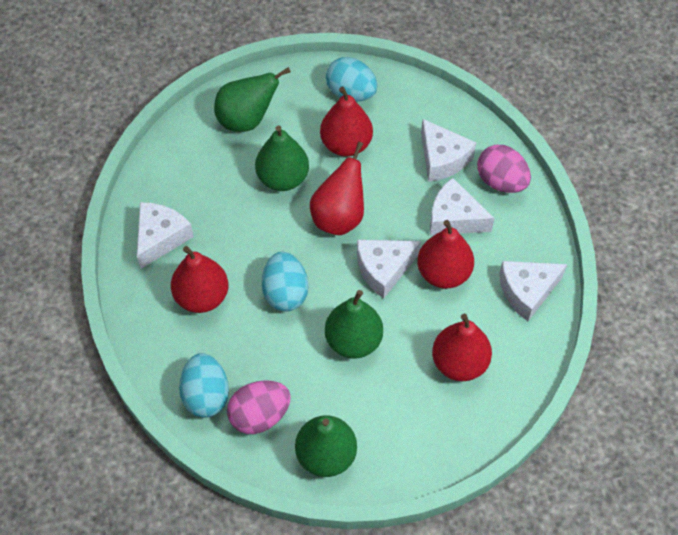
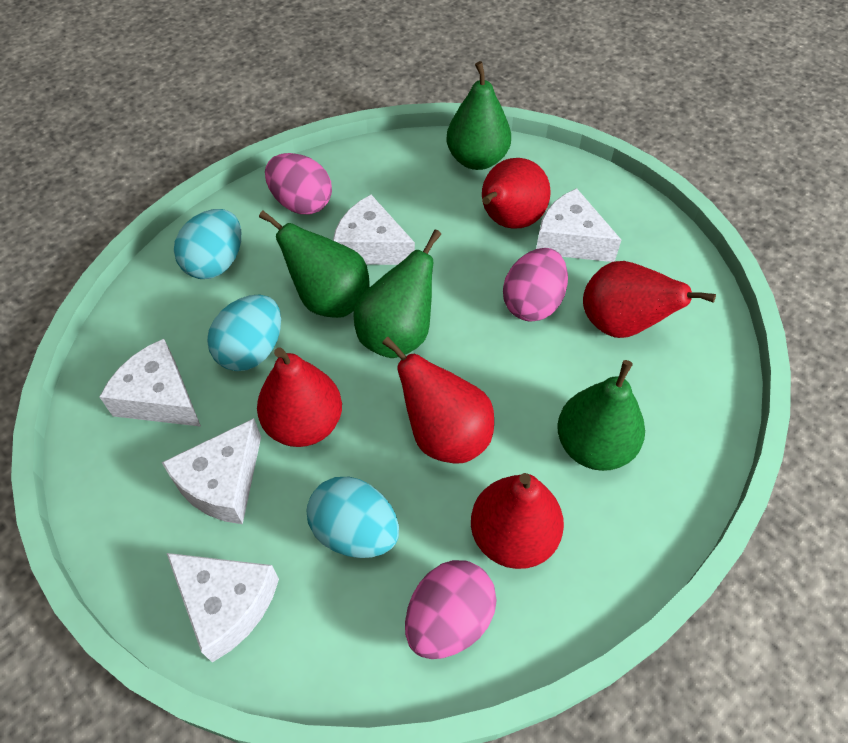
pink egg: 2 -> 3

